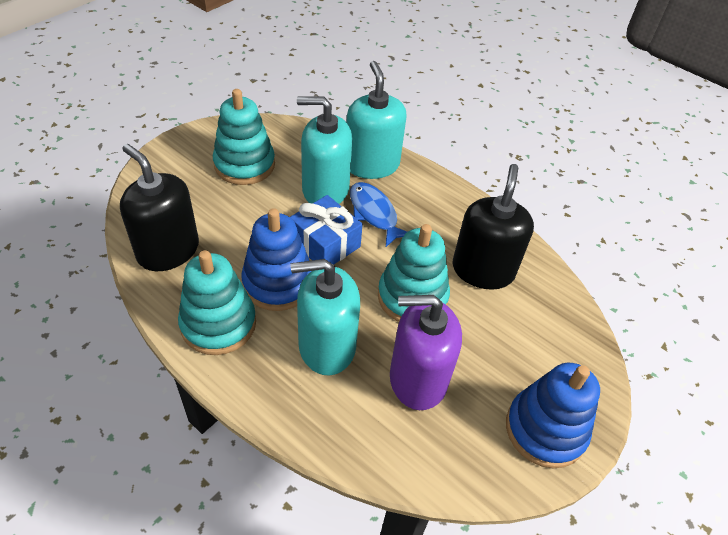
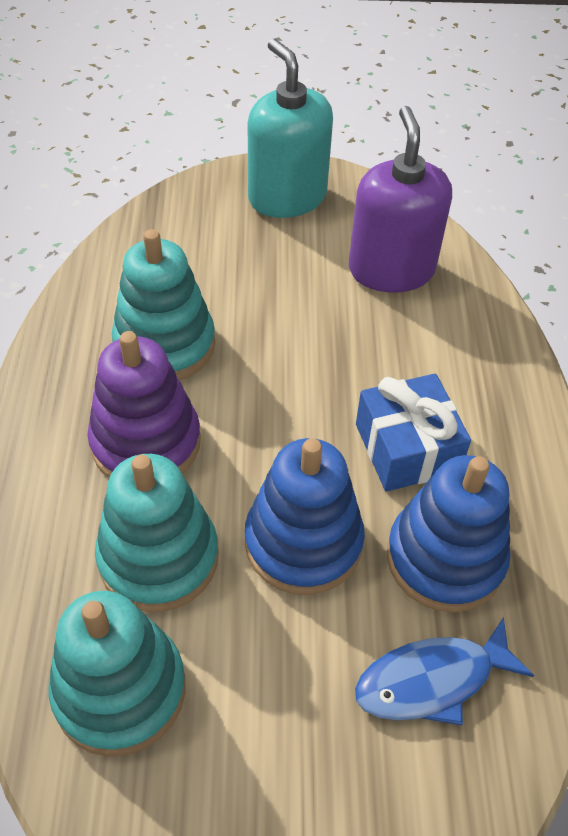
black soap dispenser: 2 -> 0
purple stacking toy: 0 -> 1
turquoise soap dispenser: 3 -> 1

